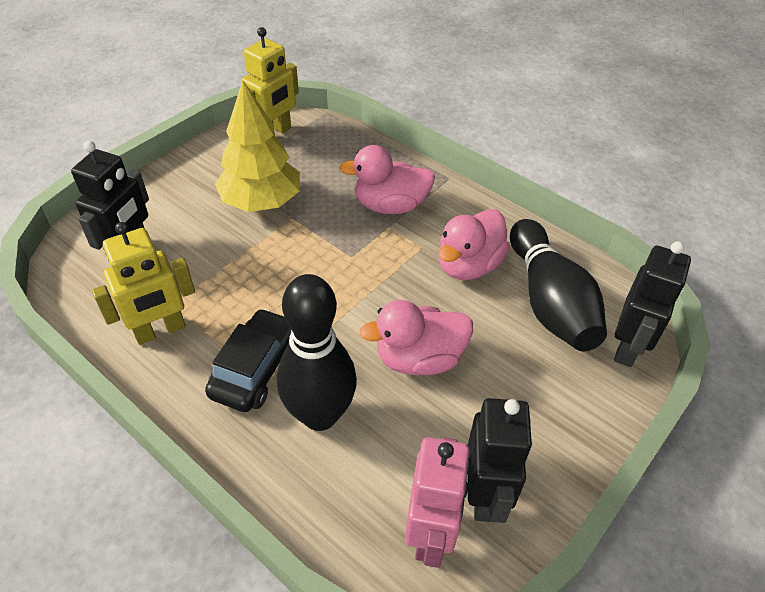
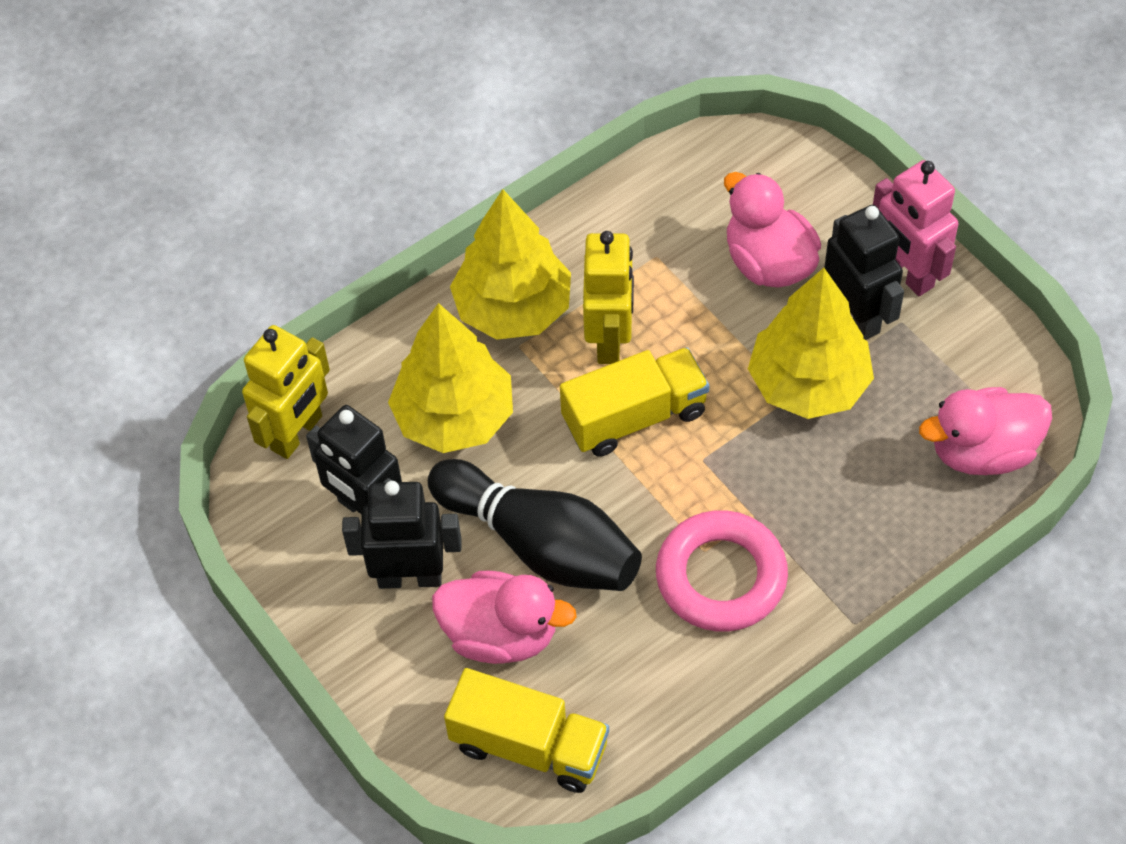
black bowling pin: 2 -> 1
black car: 1 -> 0
pink ring: 0 -> 1
yellow tree: 1 -> 3
yellow truck: 0 -> 2

